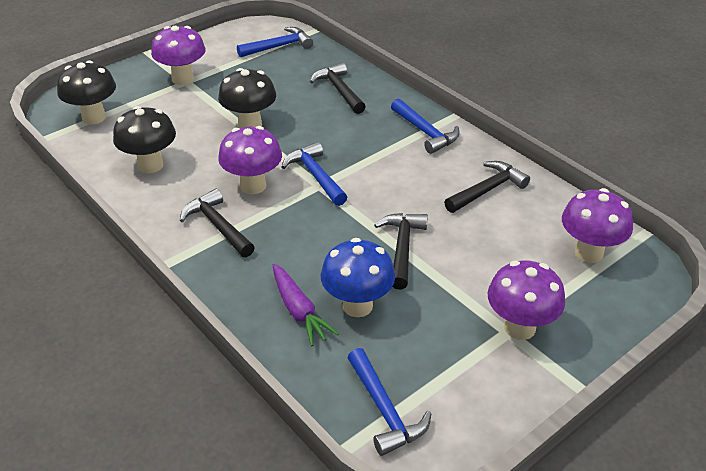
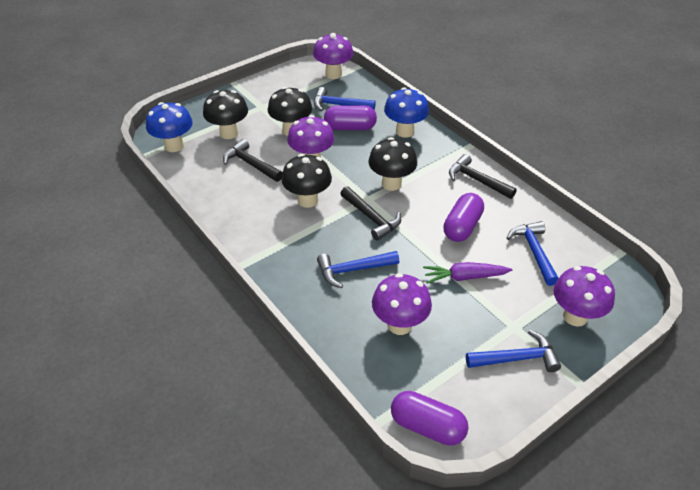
black hammer: 4 -> 3
black mushroom: 3 -> 4
blue mushroom: 1 -> 2
purple capsule: 0 -> 3

